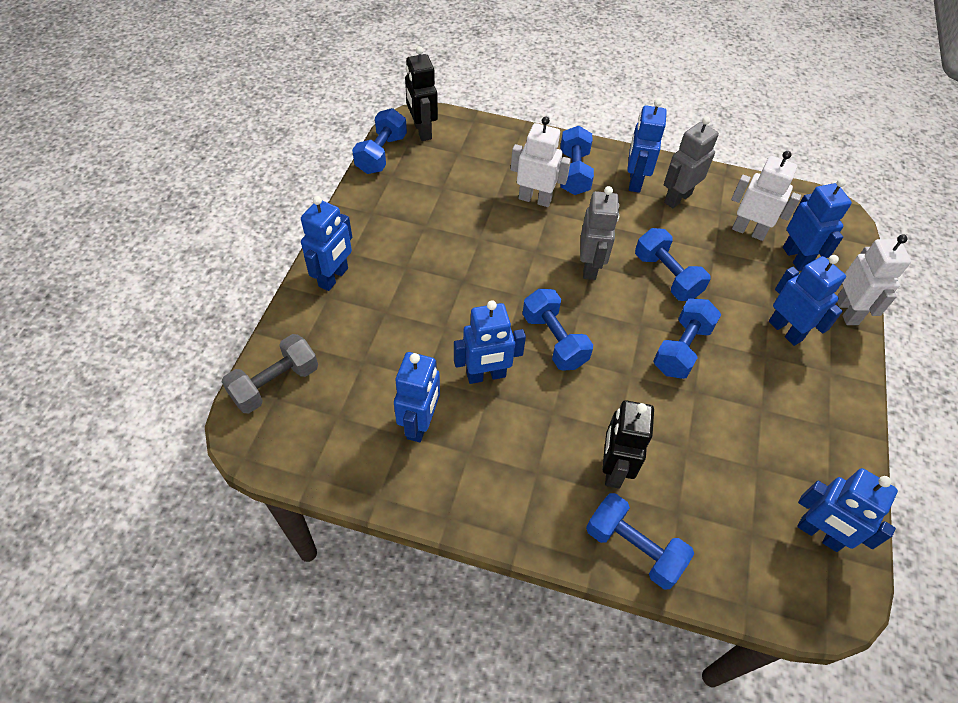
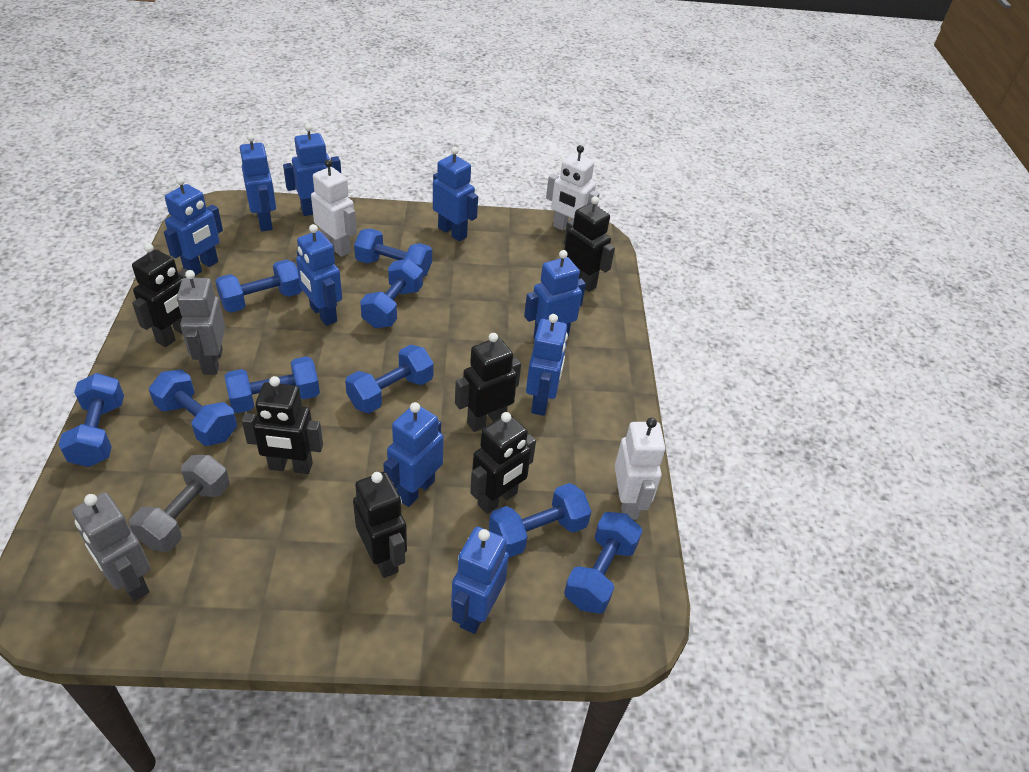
black robot: 2 -> 6
blue dumbbell: 6 -> 9
blue robot: 7 -> 9

